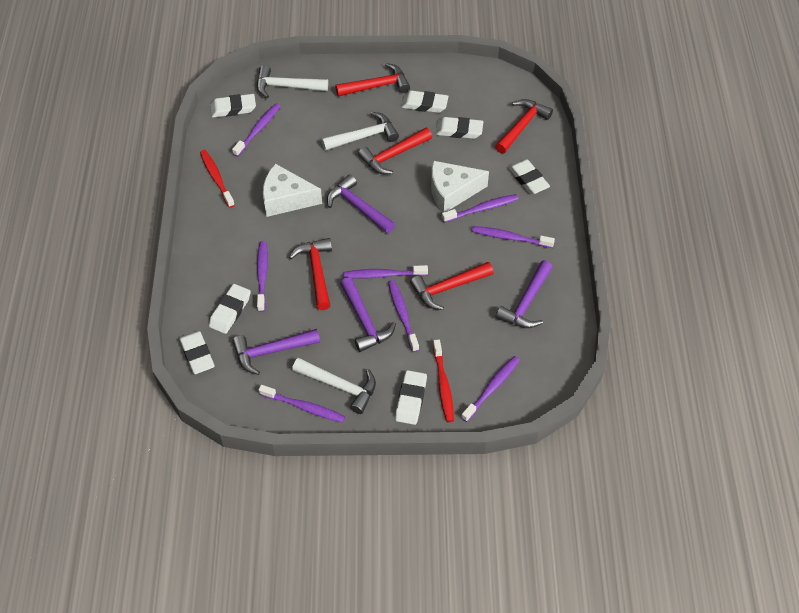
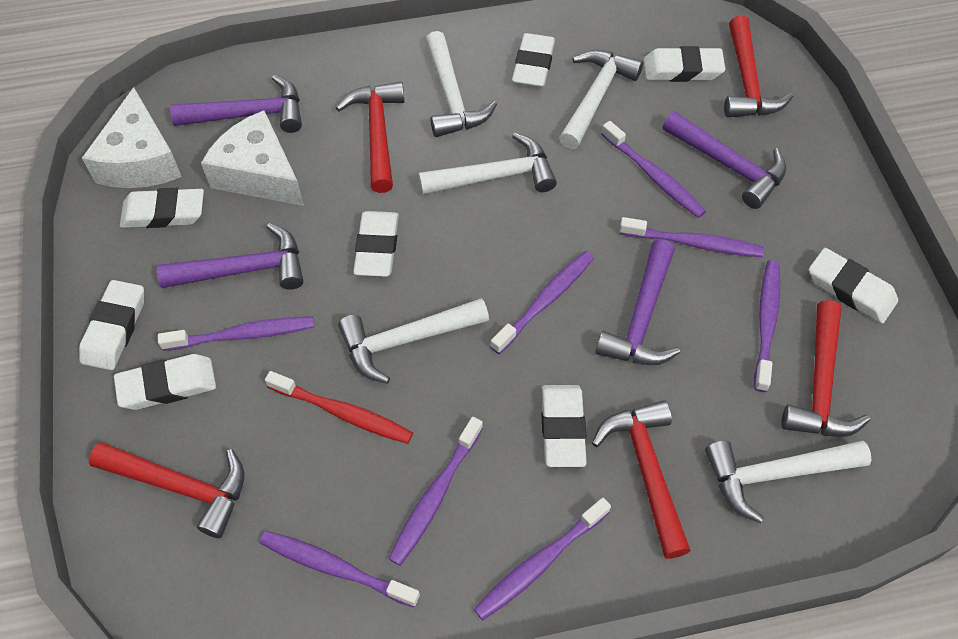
red toothbrush: 2 -> 1
white eraser: 7 -> 8
white hammer: 3 -> 5

